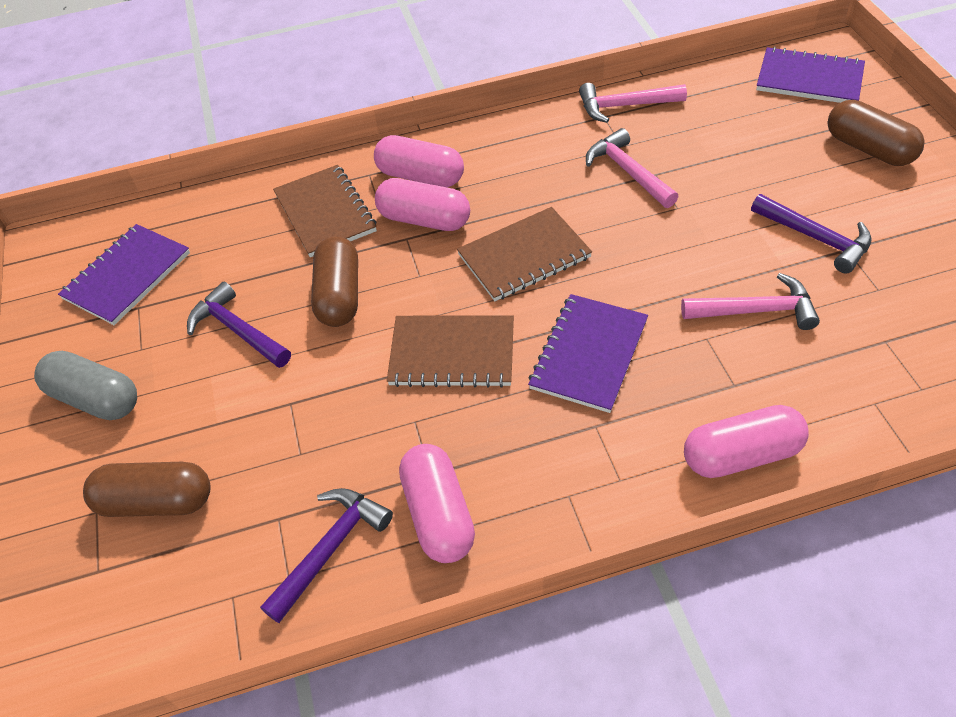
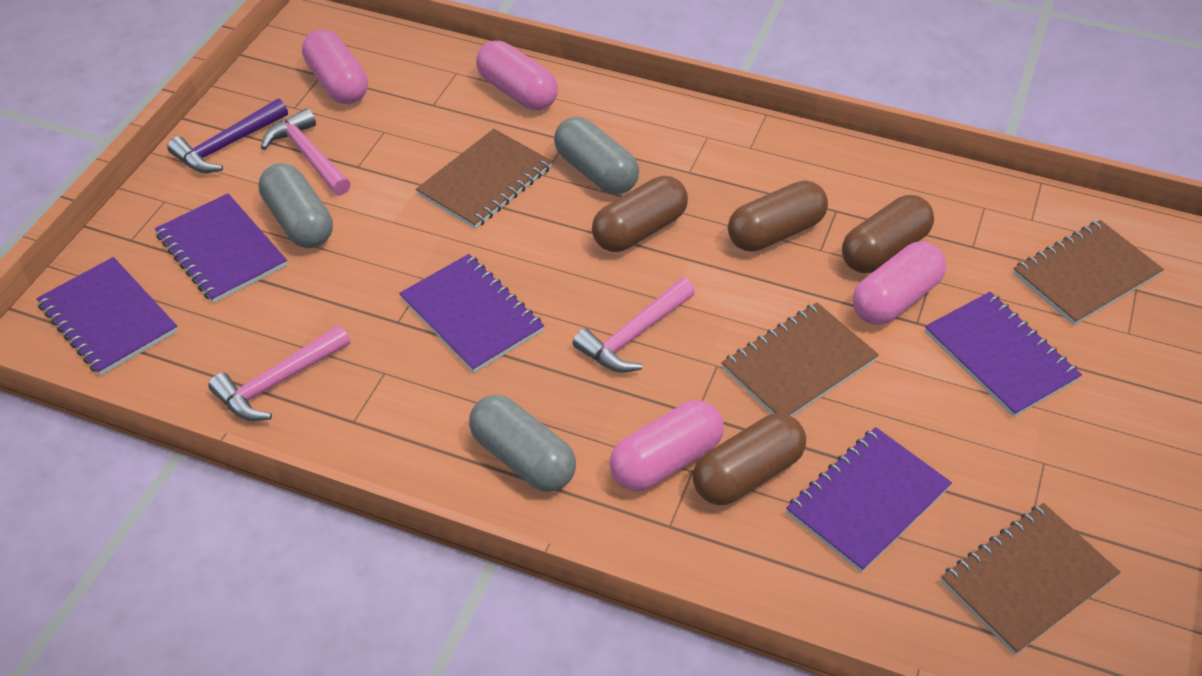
brown capsule: 3 -> 4
brown notebook: 3 -> 4
grey capsule: 1 -> 3
purple hammer: 3 -> 1
purple notebook: 3 -> 5

